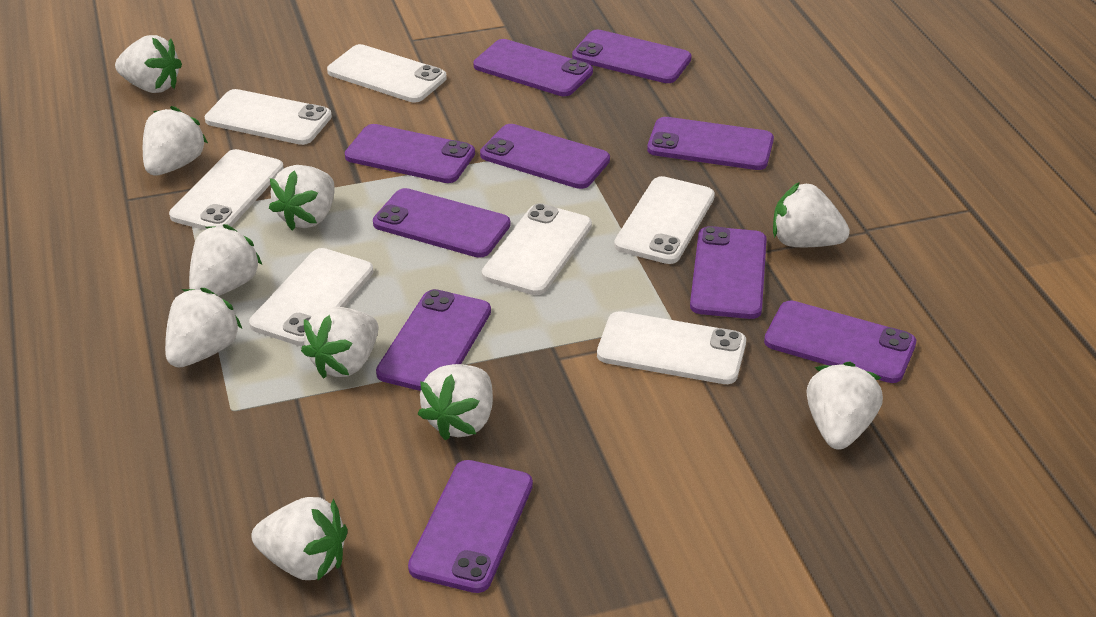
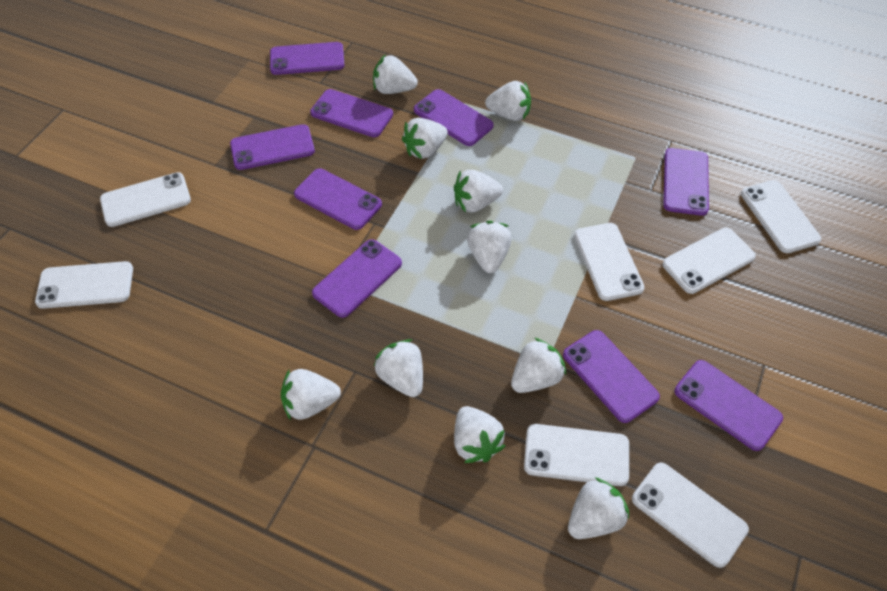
purple phone: 10 -> 9

